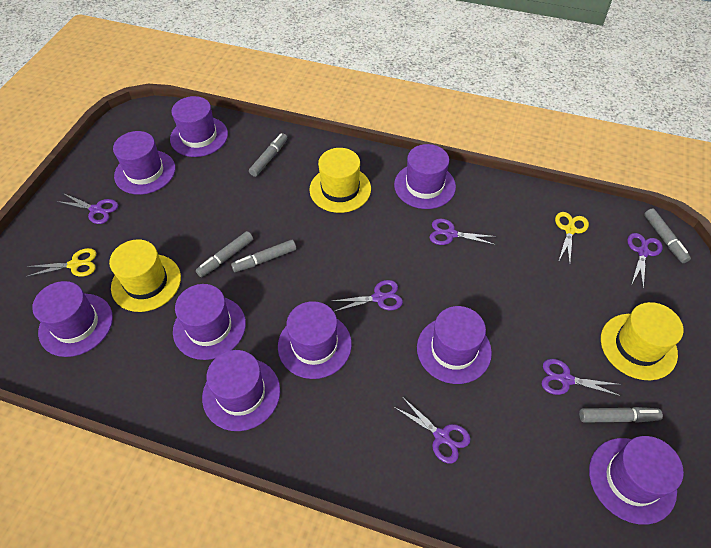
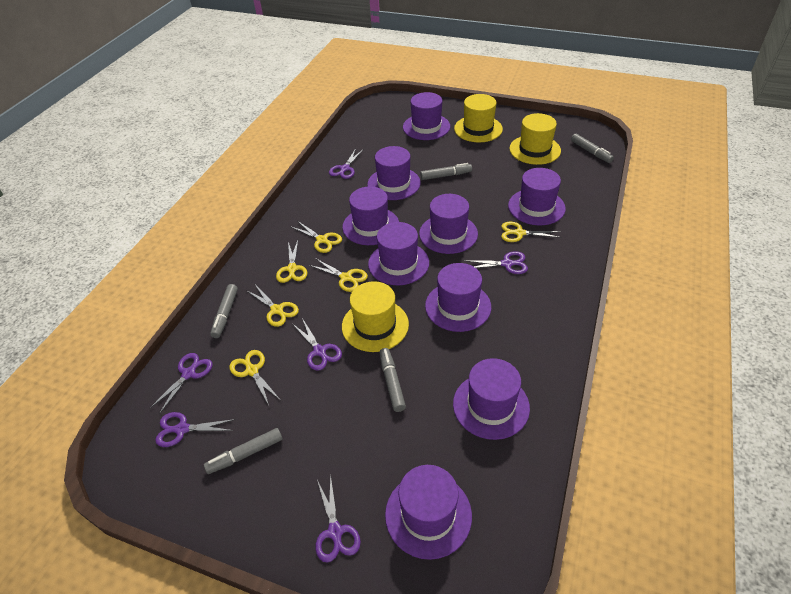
yellow scissors: 2 -> 6

